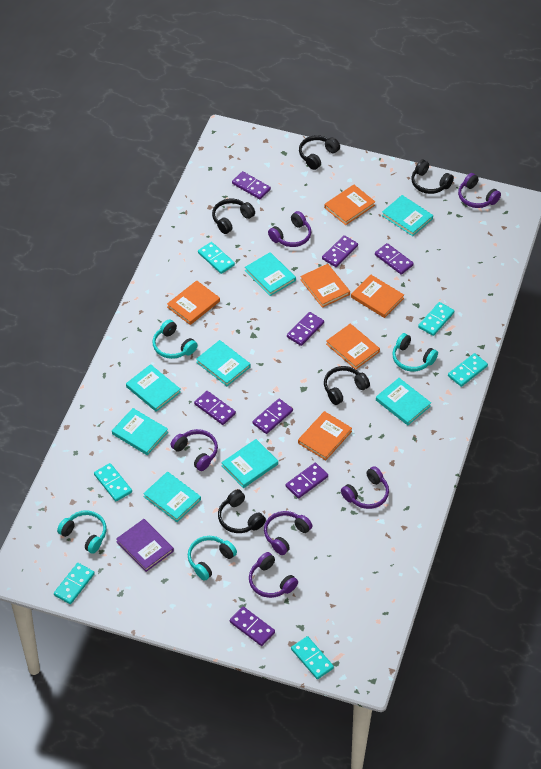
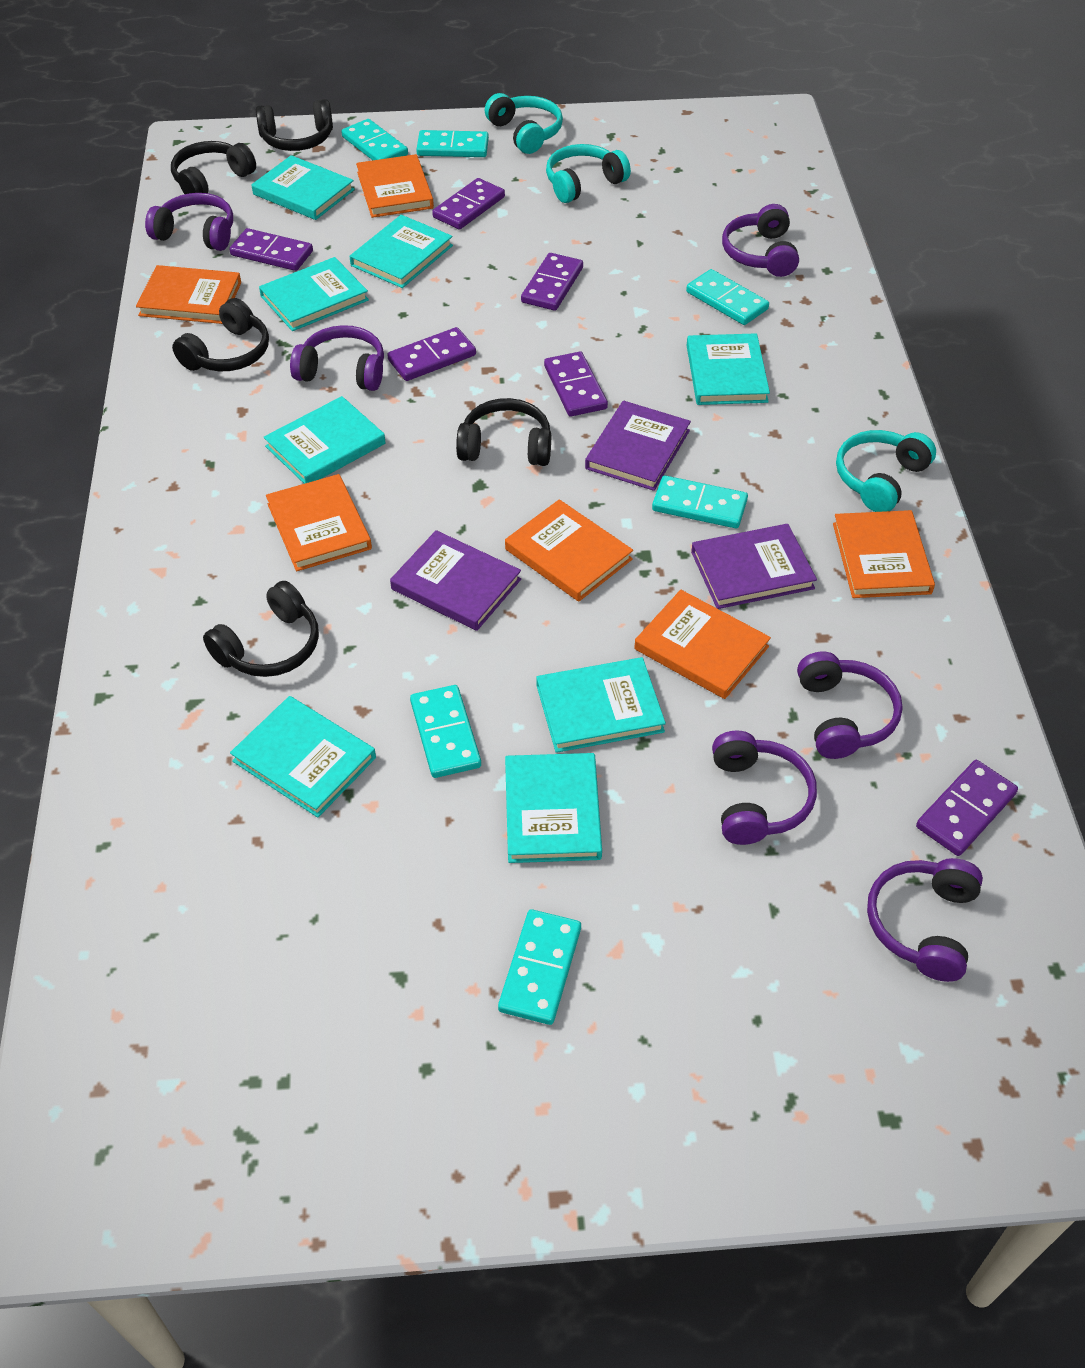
purple book: 1 -> 3
purple domino: 8 -> 6
turquoise headphones: 4 -> 3

